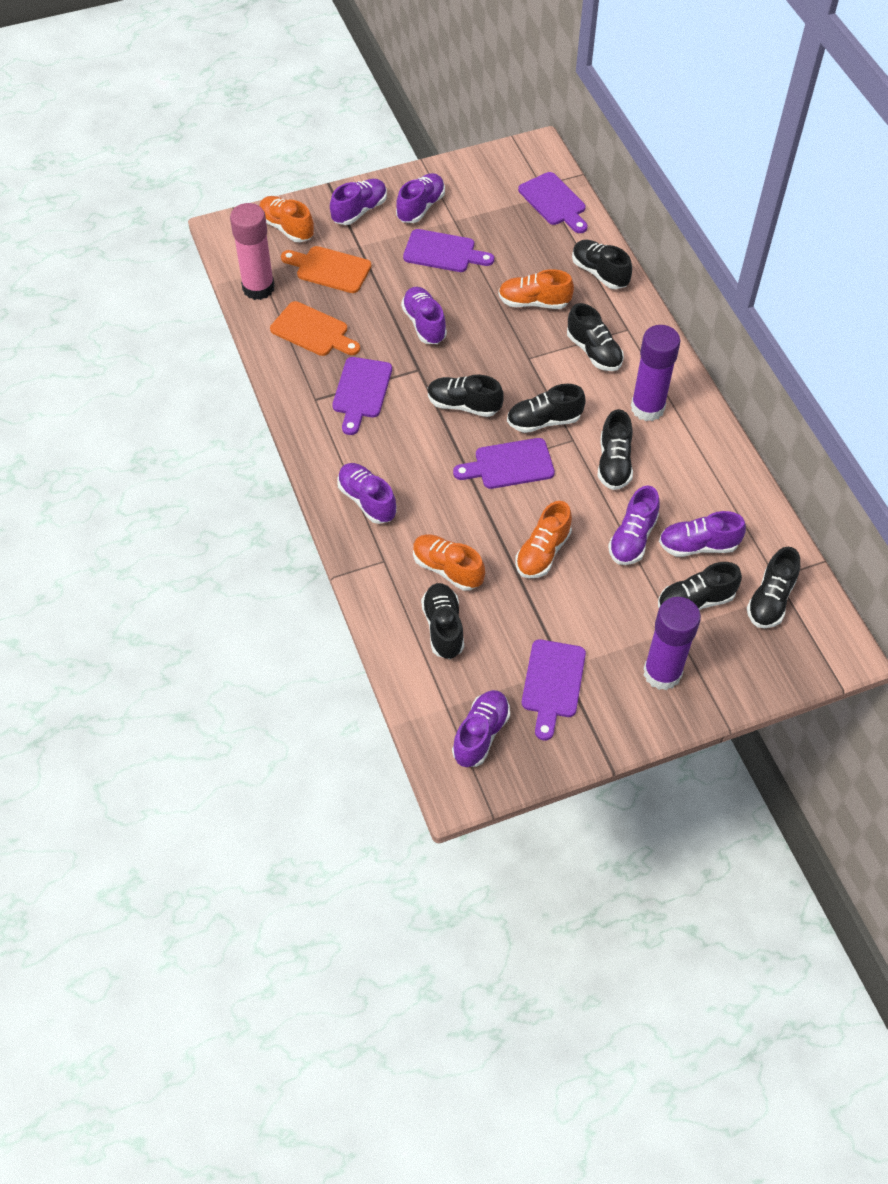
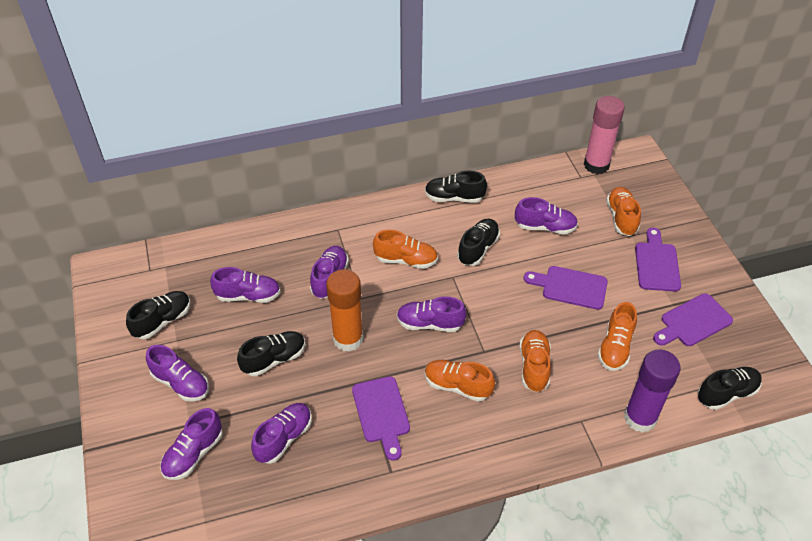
black shoe: 8 -> 5
orange cutting board: 2 -> 0
orange glue stick: 0 -> 1
orange shoe: 4 -> 5
purple cutting board: 5 -> 4
purple glue stick: 2 -> 1

